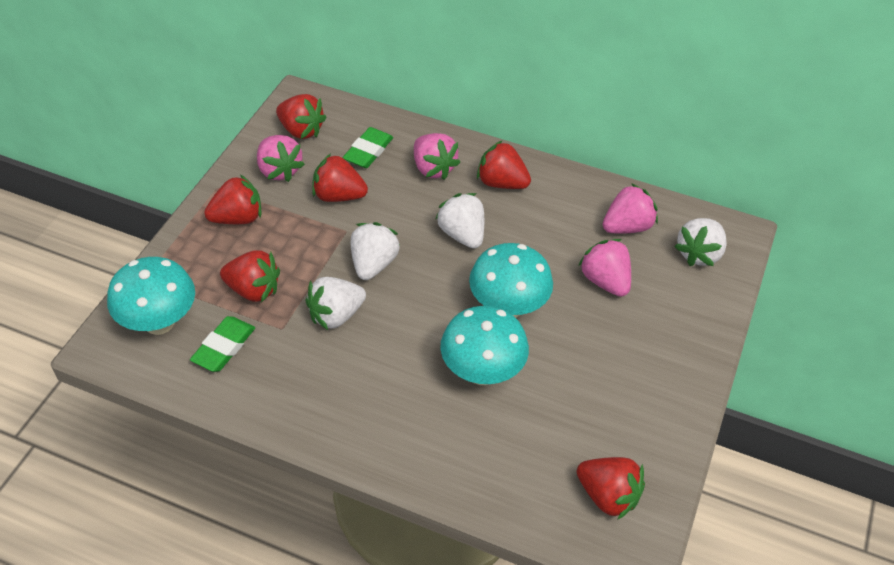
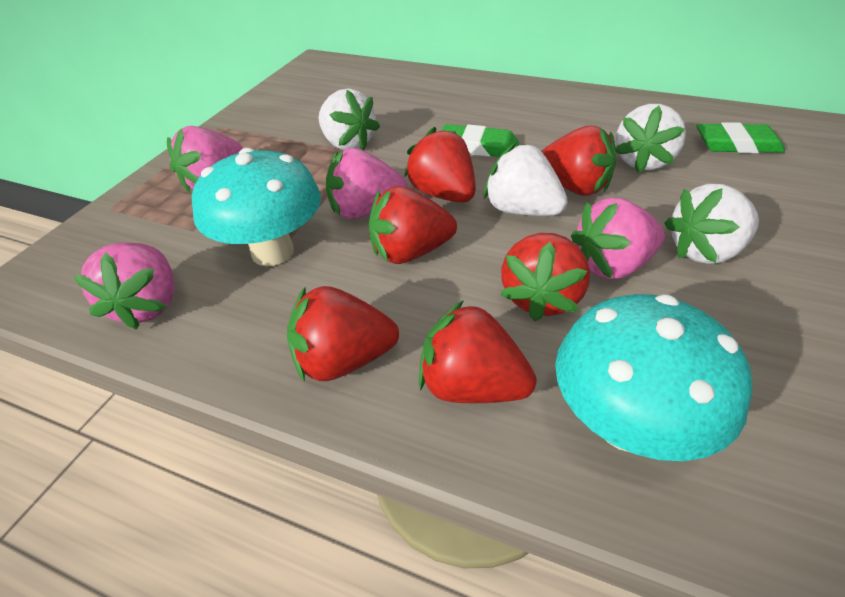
turquoise mushroom: 3 -> 2

